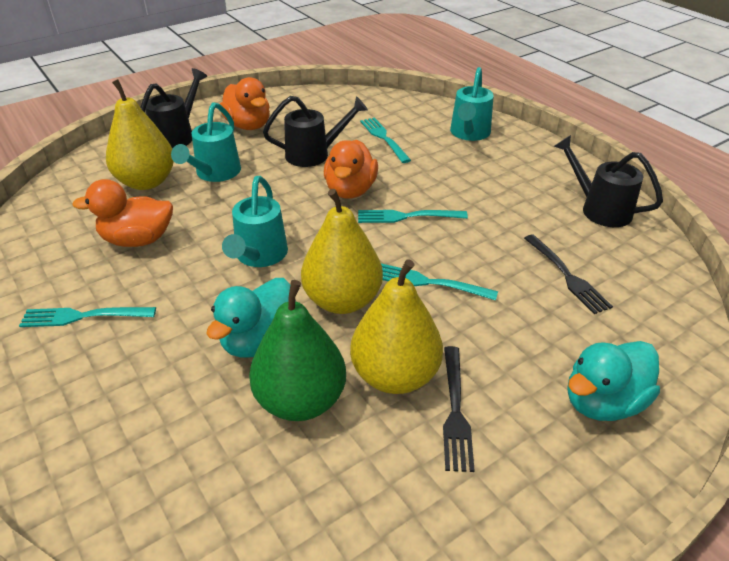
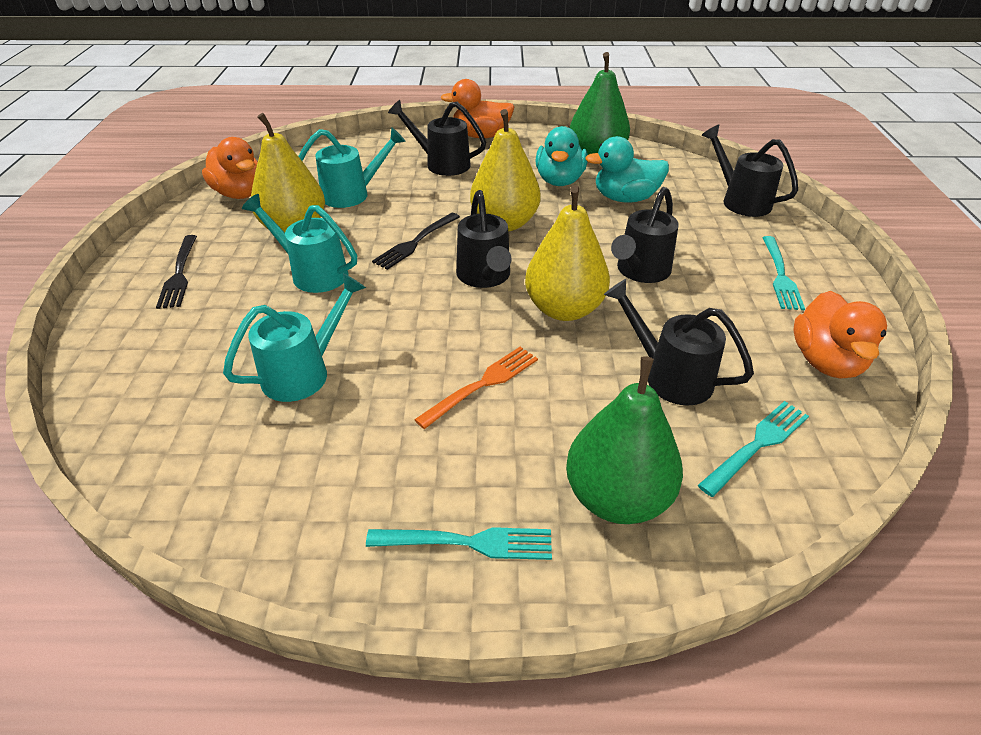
black watering can: 3 -> 5
green pear: 1 -> 2
orange fork: 0 -> 1
turquoise fork: 4 -> 3

